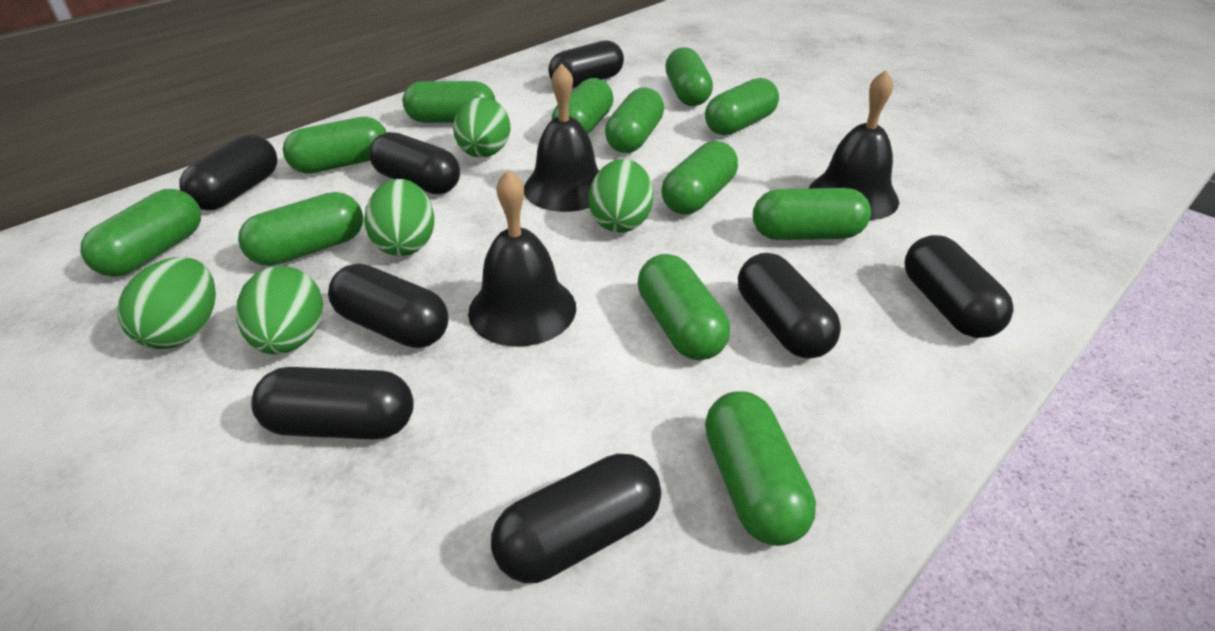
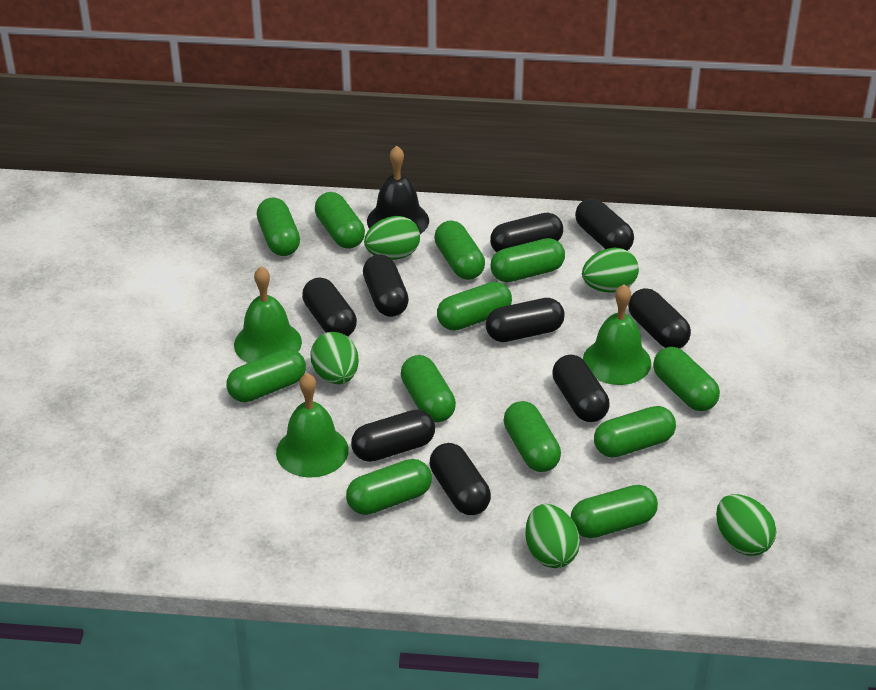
black bell: 3 -> 1
black capsule: 8 -> 9
green bell: 0 -> 3

